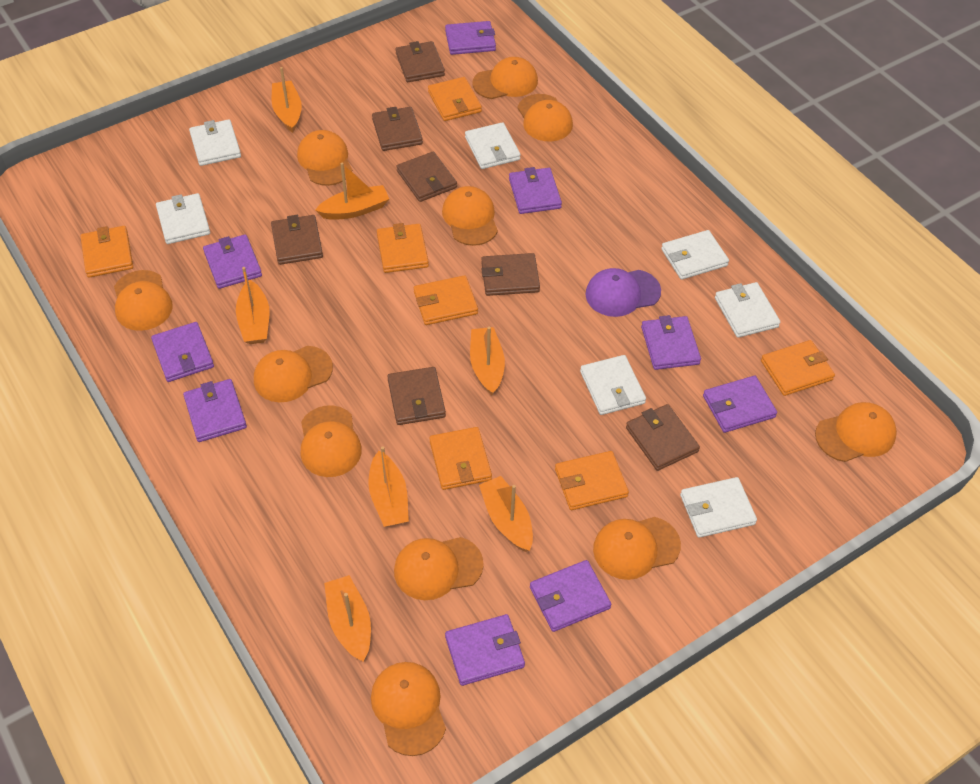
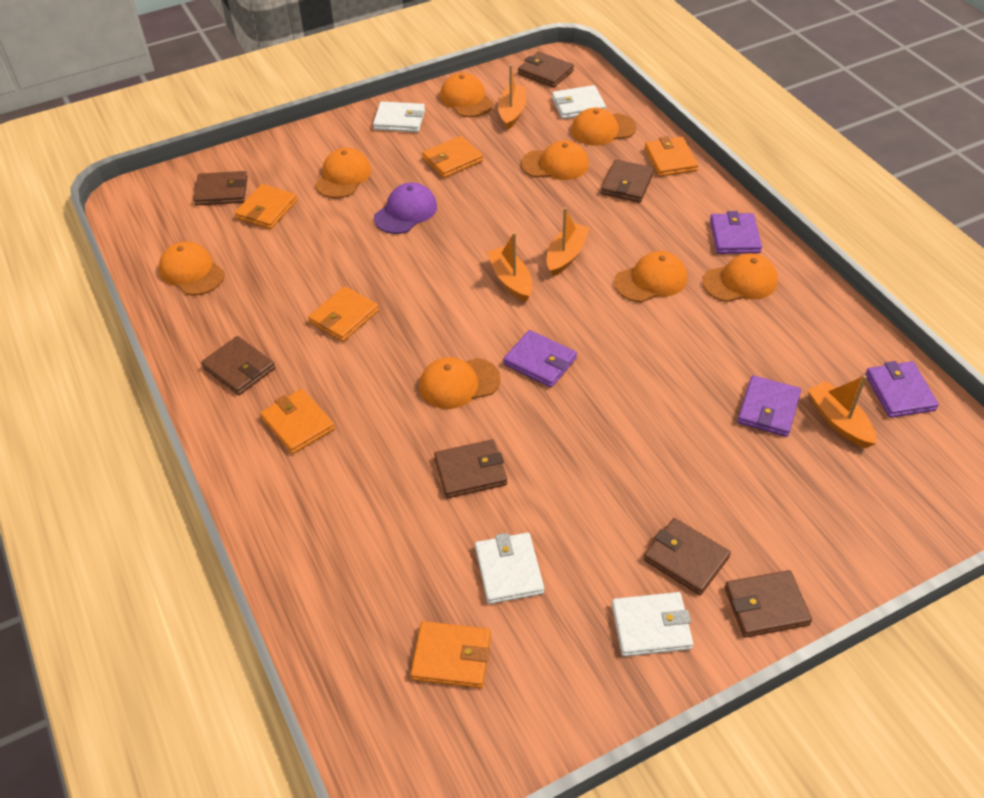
orange boat: 7 -> 4
orange cap: 11 -> 8
orange wallet: 7 -> 6
purple wallet: 9 -> 4
white wallet: 7 -> 4

